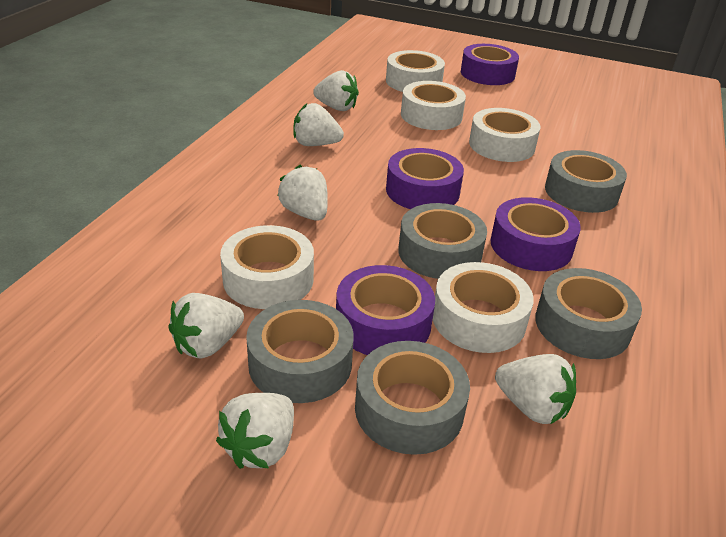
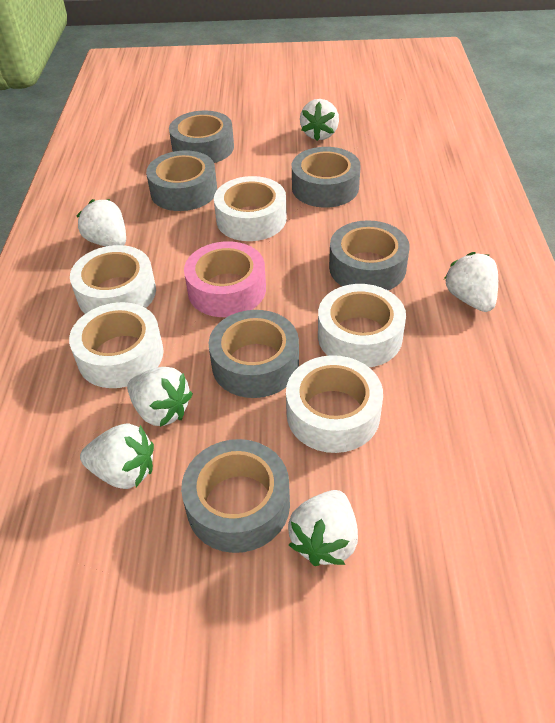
grey tape: 5 -> 6
pink tape: 0 -> 1
purple tape: 4 -> 0

